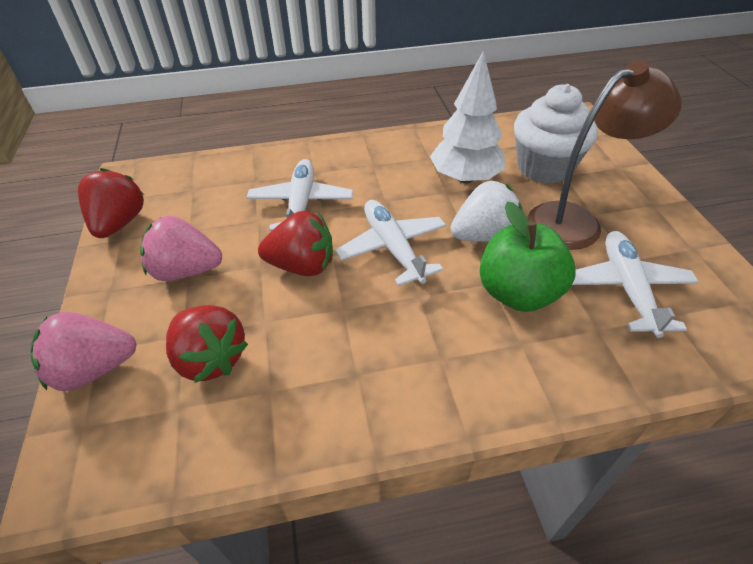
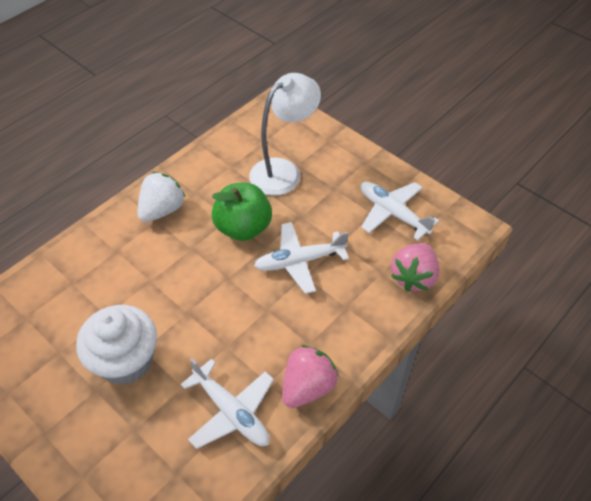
brown lamp: 1 -> 0
red strawberry: 3 -> 0
white lamp: 0 -> 1
white tree: 1 -> 0

